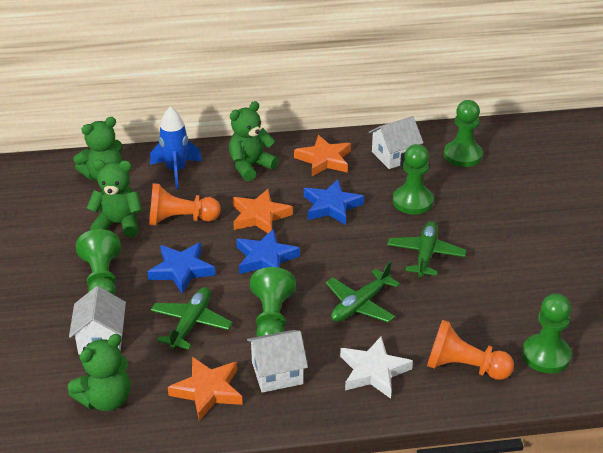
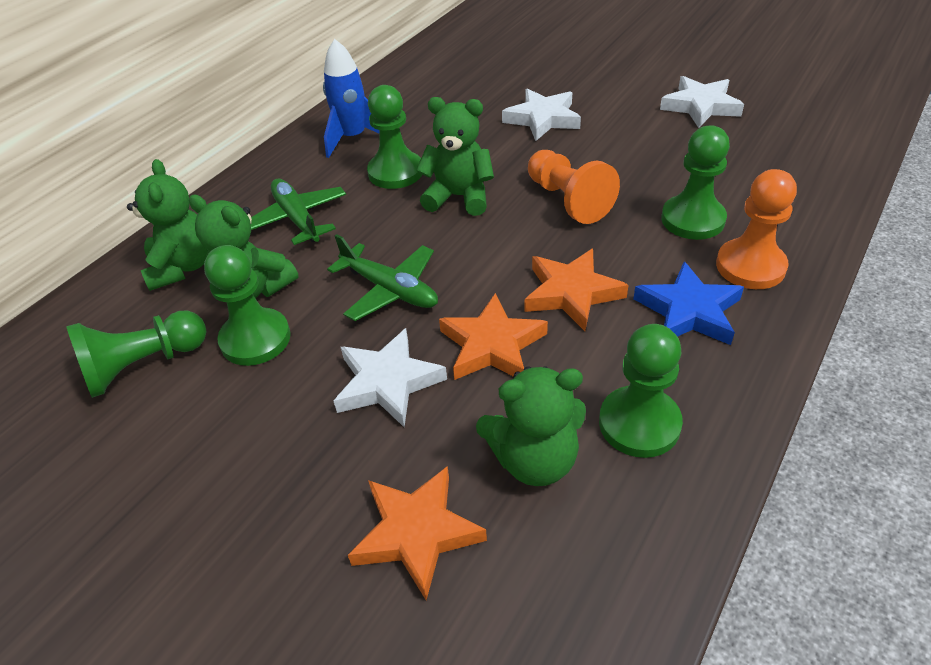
blue star: 3 -> 1
green plane: 3 -> 2
white house: 3 -> 0
white star: 1 -> 3

